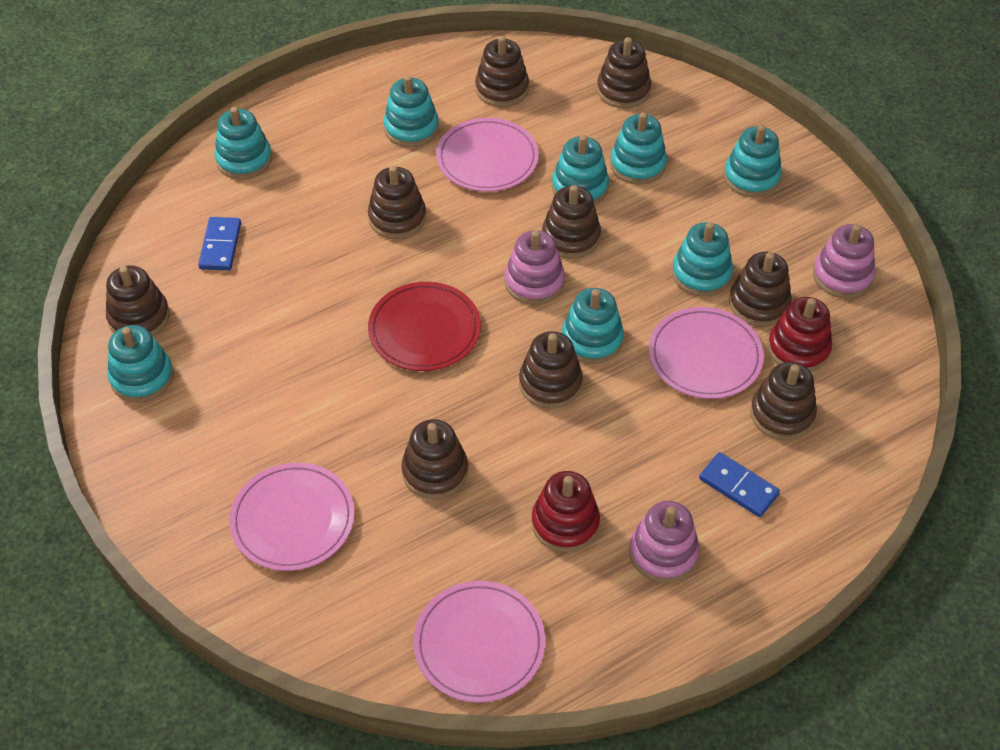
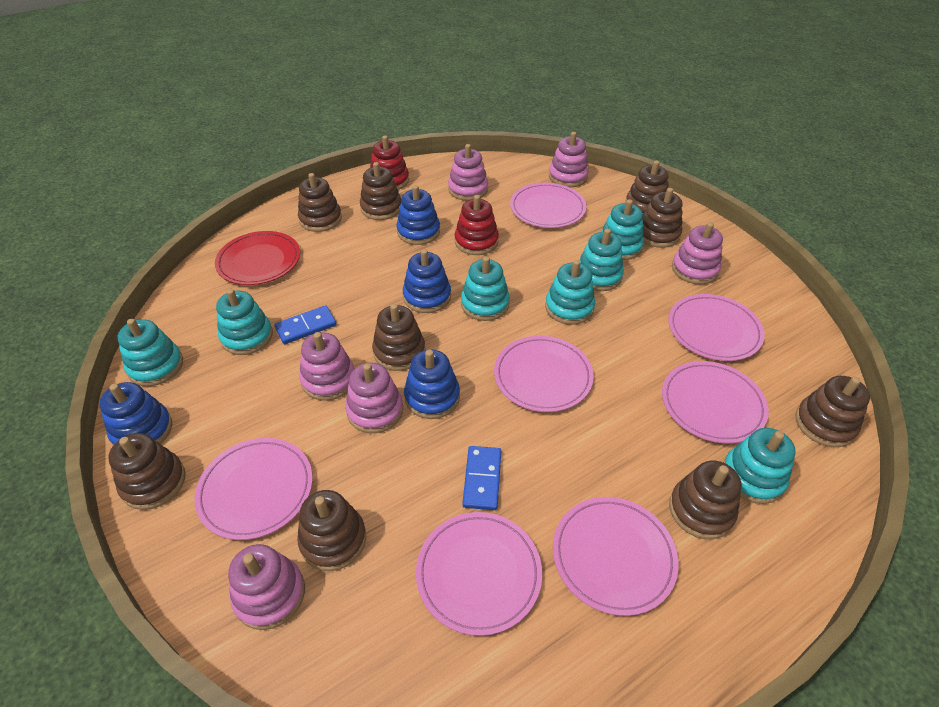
blue stacking toy: 0 -> 4
pink plate: 4 -> 7
pink stacking toy: 3 -> 6
turquoise stacking toy: 8 -> 7

